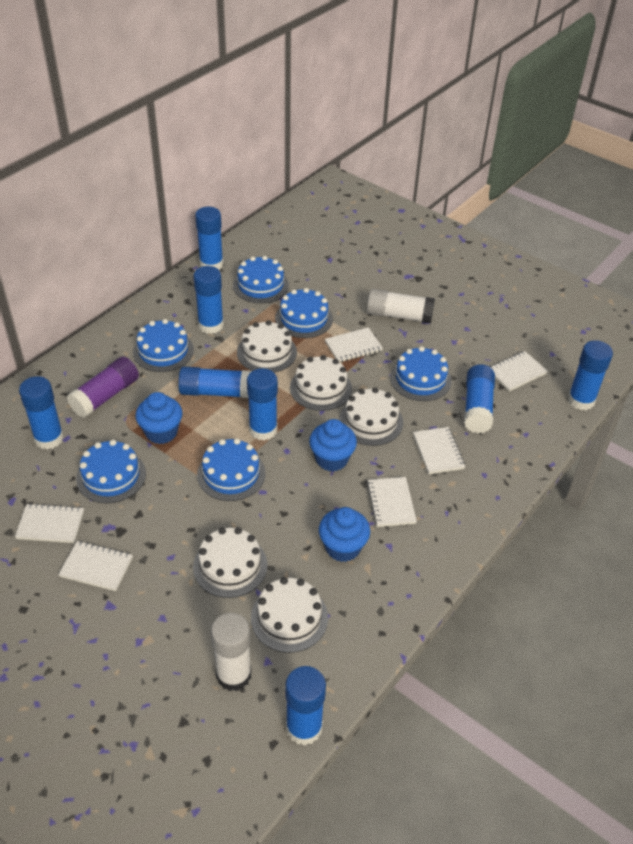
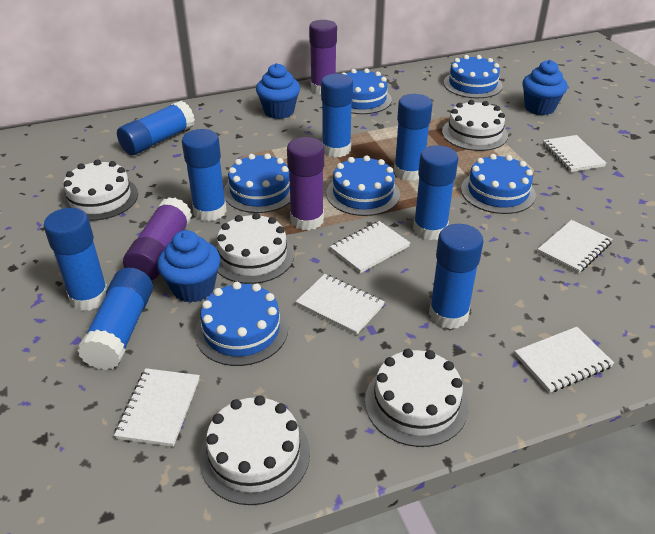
purple glue stick: 1 -> 3
white glue stick: 2 -> 0

